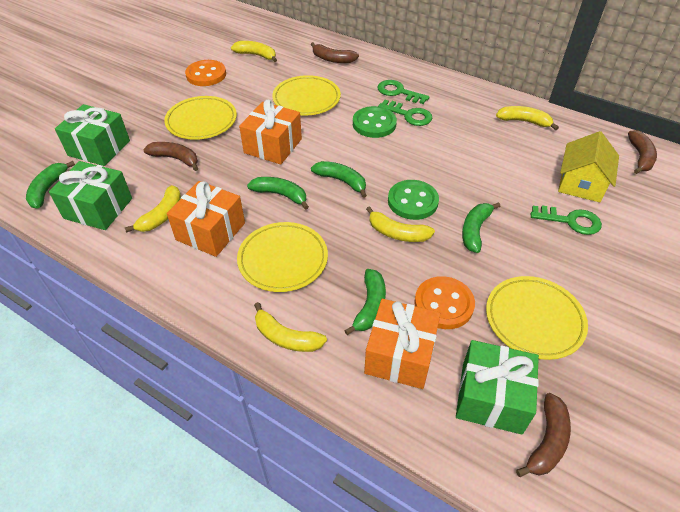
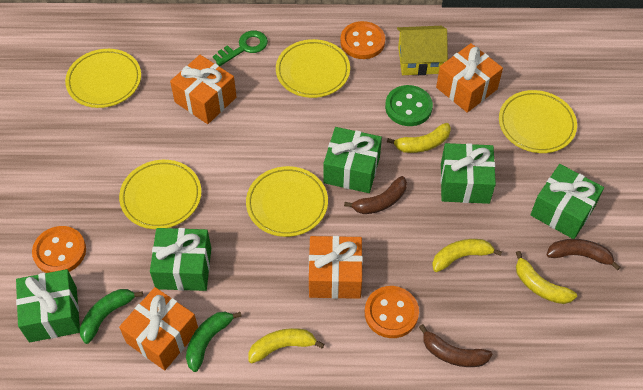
brown banana: 4 -> 3
green banana: 5 -> 2
green button: 2 -> 1
green gift: 3 -> 5
green key: 3 -> 1
orange button: 2 -> 3
orange gift: 3 -> 4
yellow banana: 5 -> 4
yellow plate: 4 -> 5

